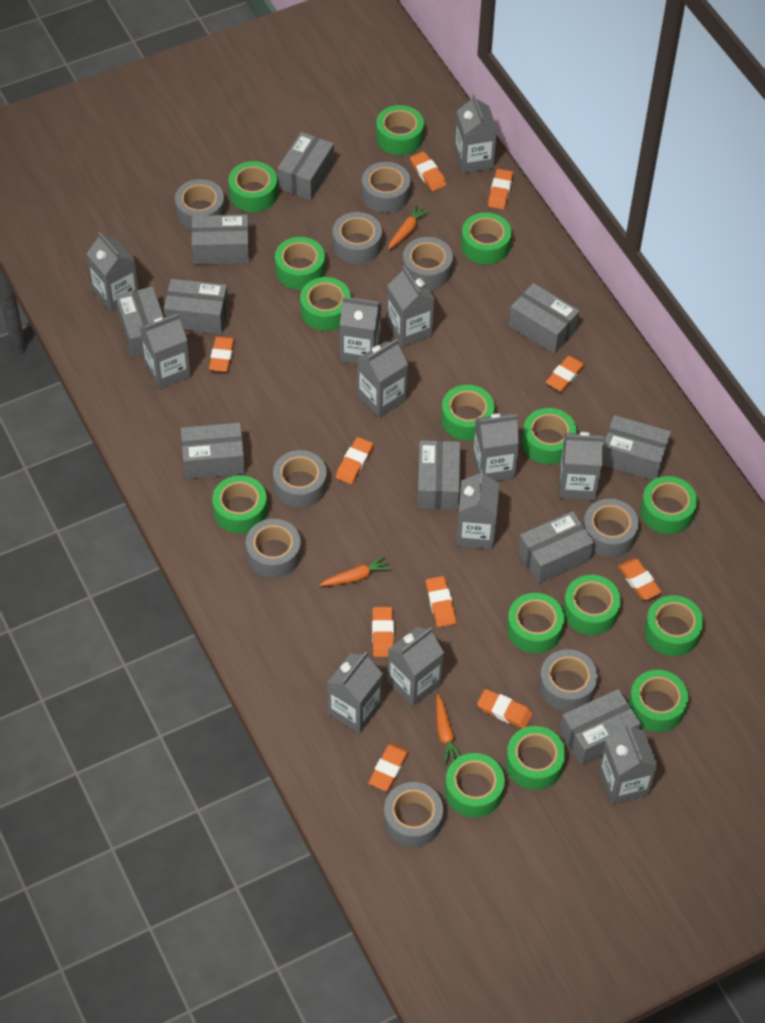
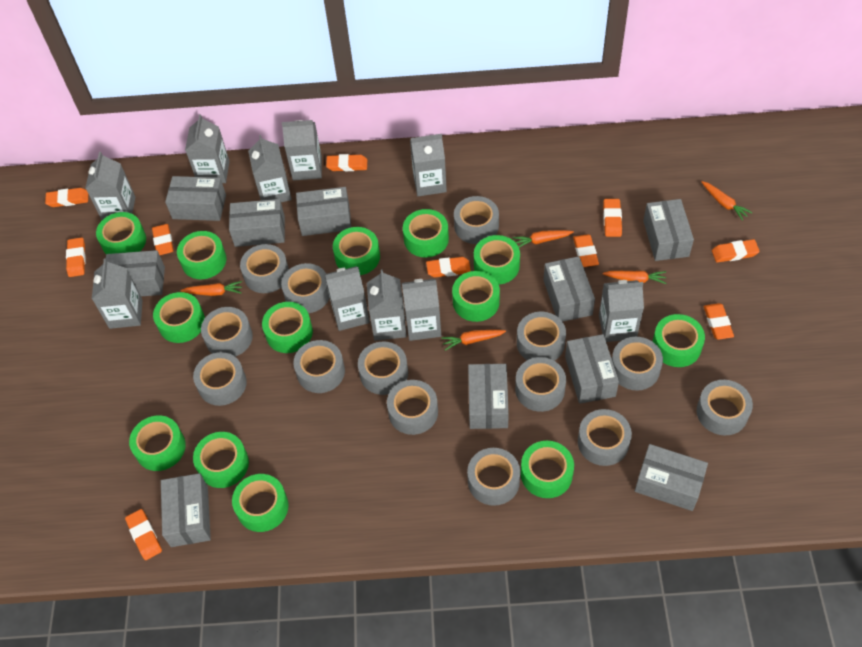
green tape: 15 -> 13
grey carton: 12 -> 10
grey tape: 9 -> 14
orange carrot: 3 -> 5

